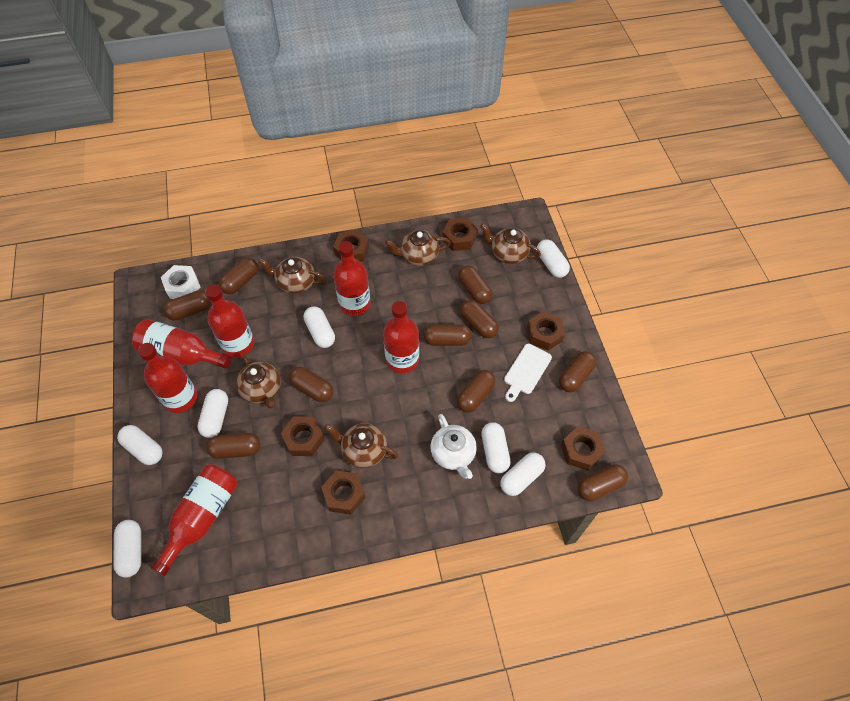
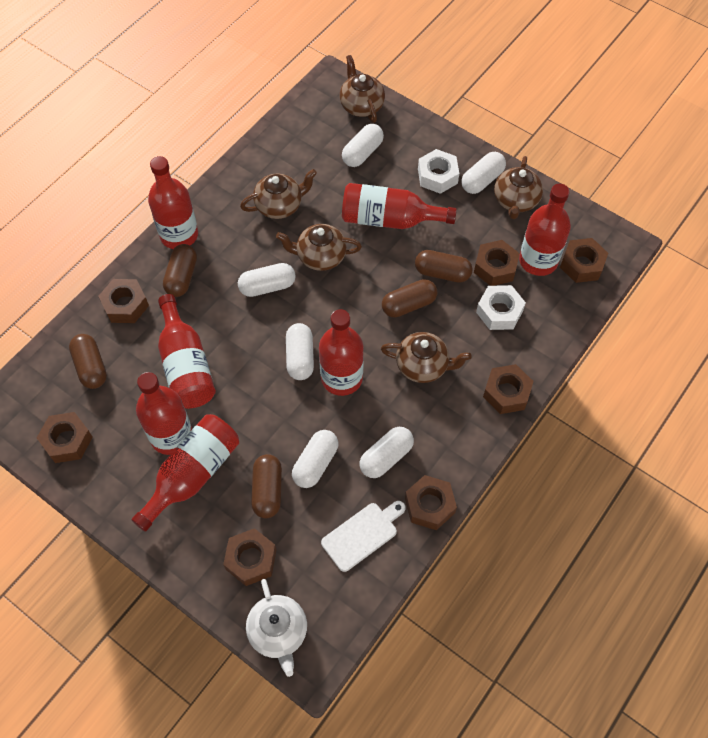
brown capsule: 10 -> 5
brown nut: 6 -> 7
red bottle: 6 -> 7
white capsule: 7 -> 6
white nut: 1 -> 2

